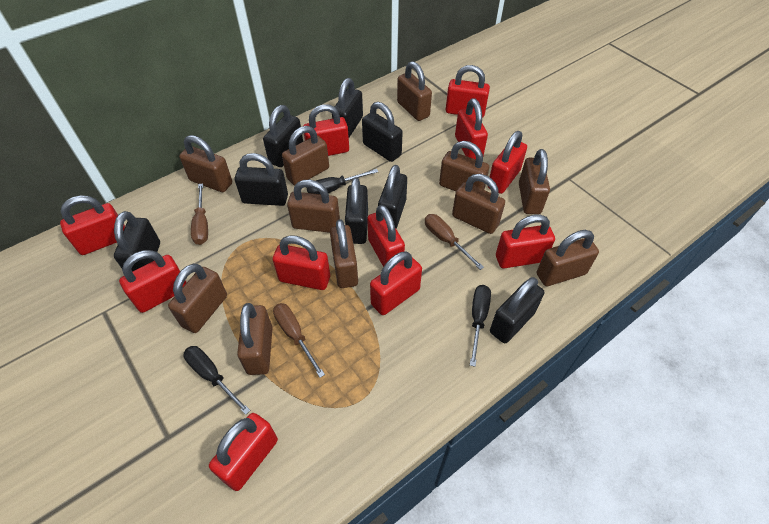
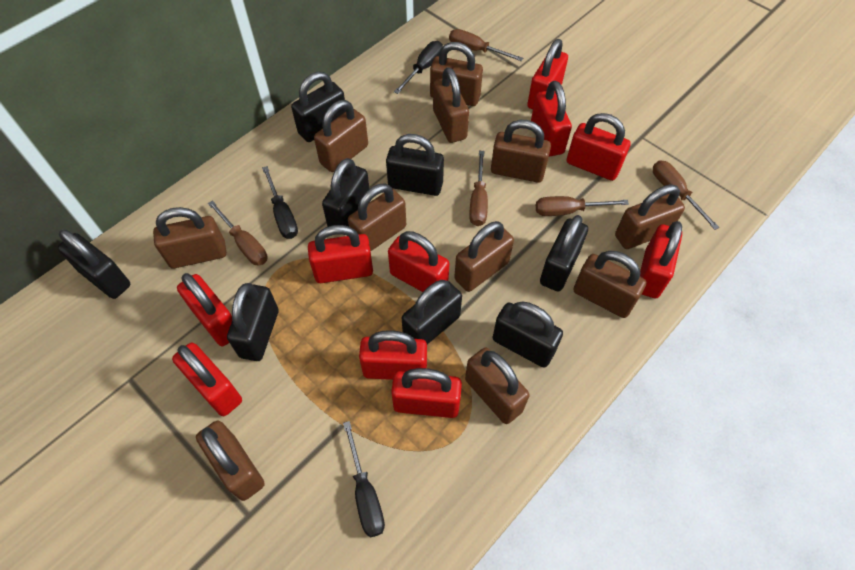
brown screwdriver: 3 -> 5
red padlock: 11 -> 10

